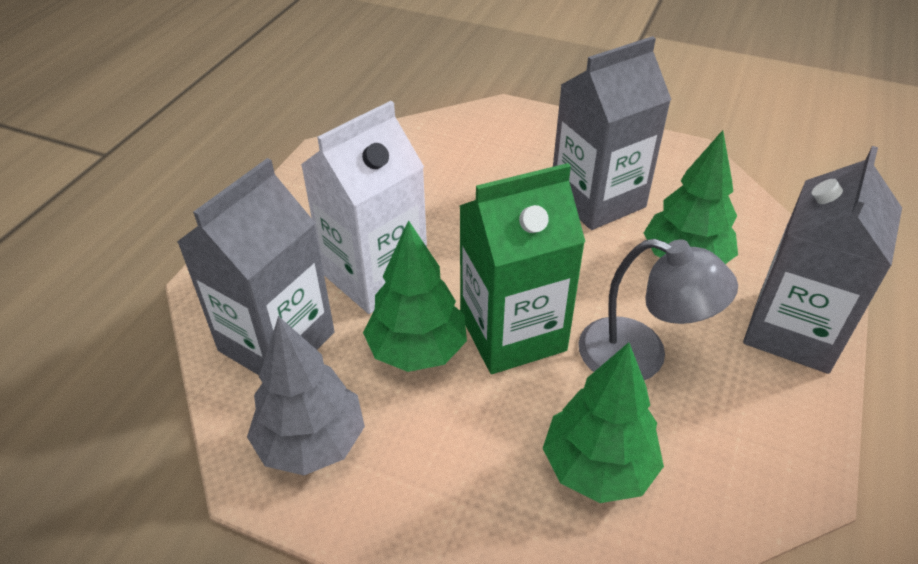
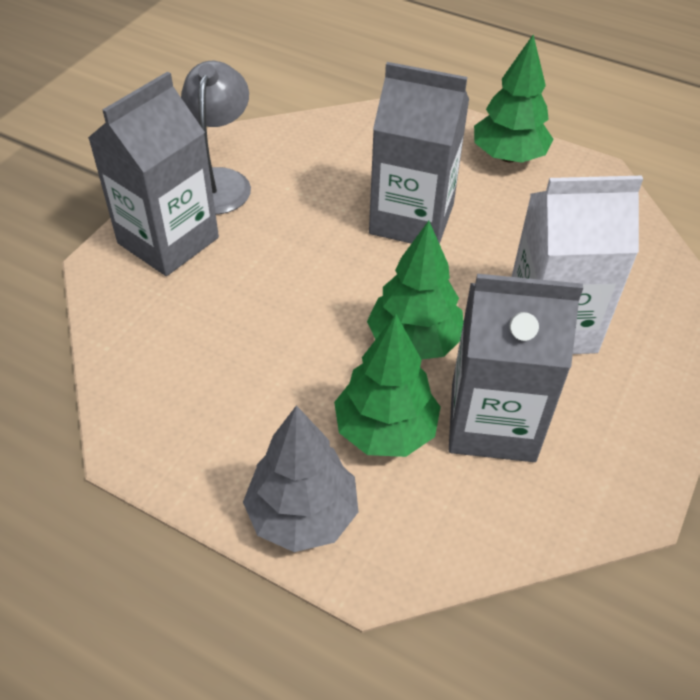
green carton: 1 -> 0

